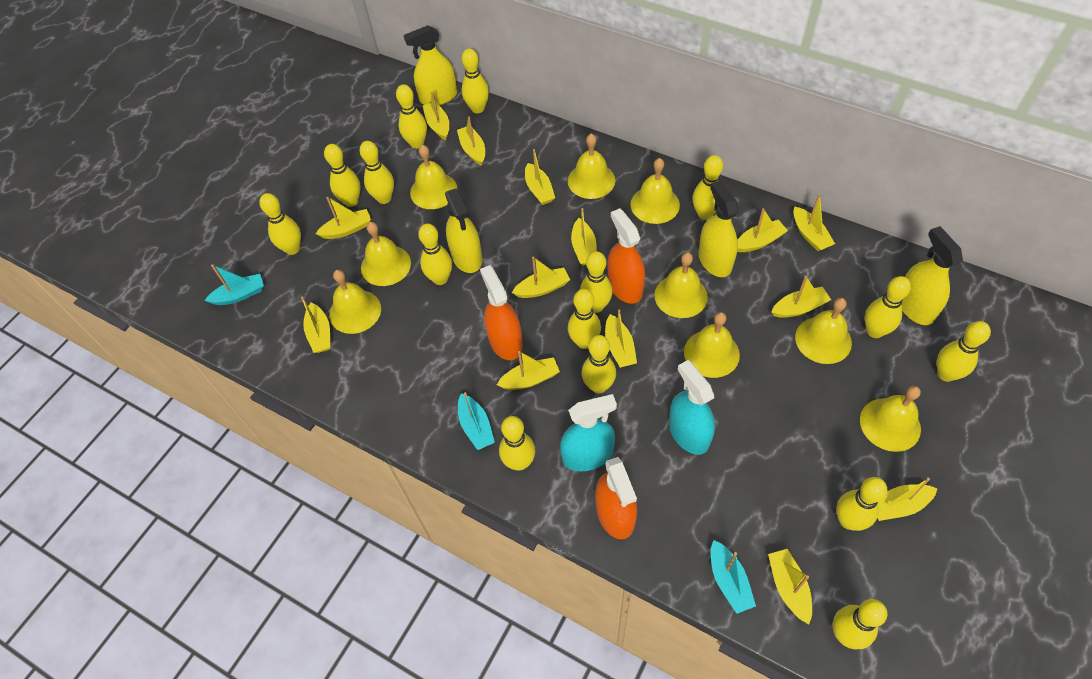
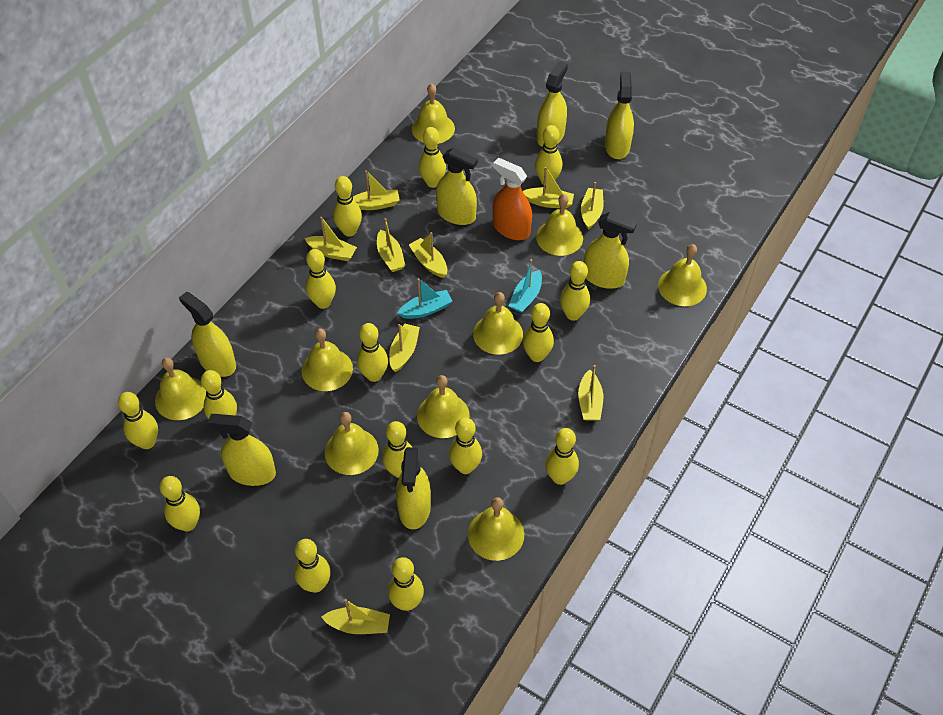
orange spray bottle: 3 -> 1
turquoise boat: 3 -> 2
turquoise spray bottle: 2 -> 0
yellow boat: 14 -> 9
yellow spray bottle: 4 -> 7

